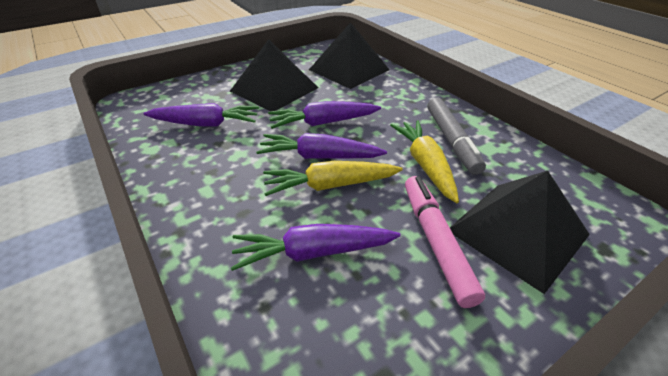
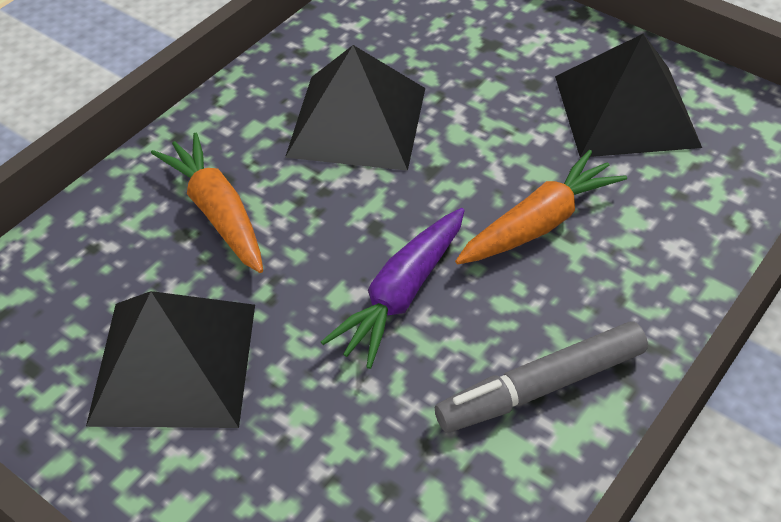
orange carrot: 0 -> 2
pink marker: 1 -> 0
purple carrot: 4 -> 1
yellow carrot: 2 -> 0

